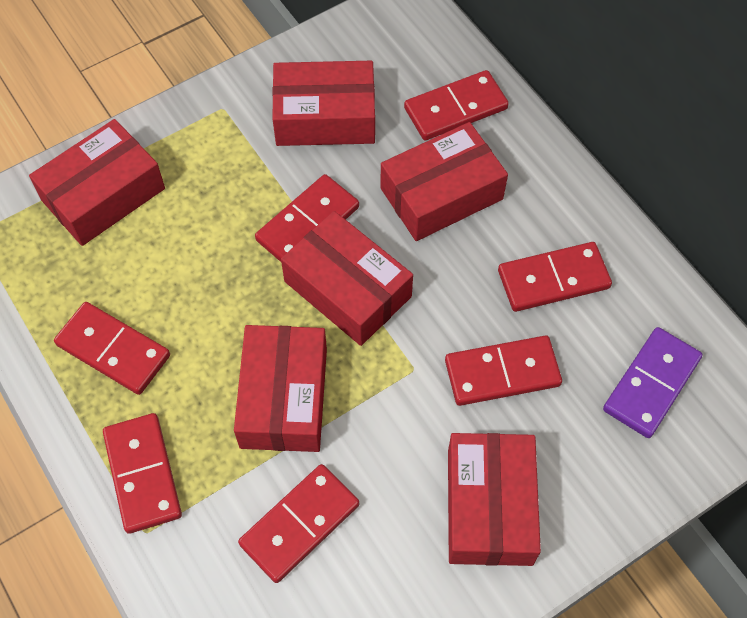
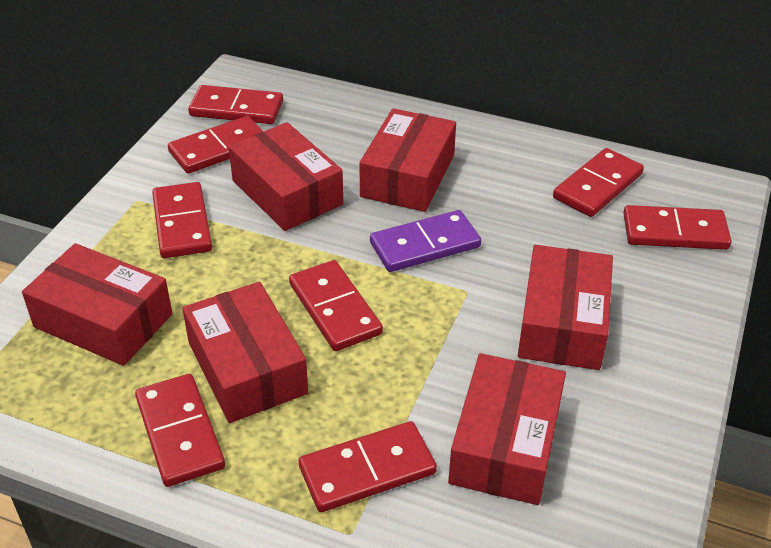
red domino: 7 -> 8

